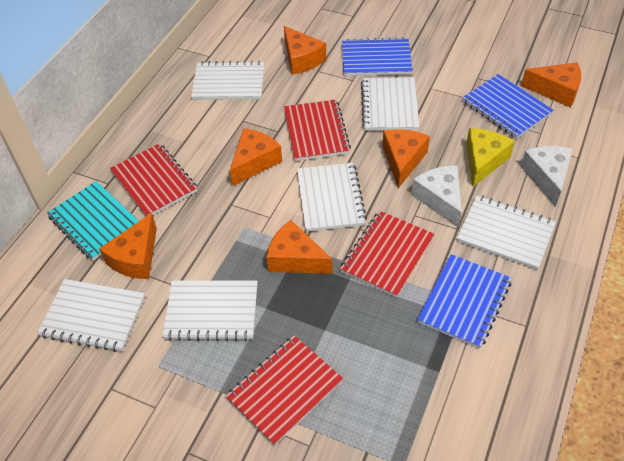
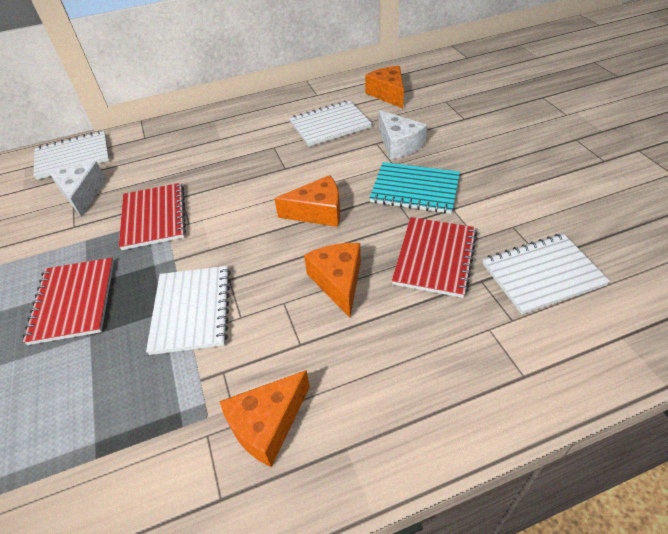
blue notebook: 3 -> 0
orange cheese: 6 -> 4
red notebook: 4 -> 3
white notebook: 6 -> 4
yellow cheese: 1 -> 0

